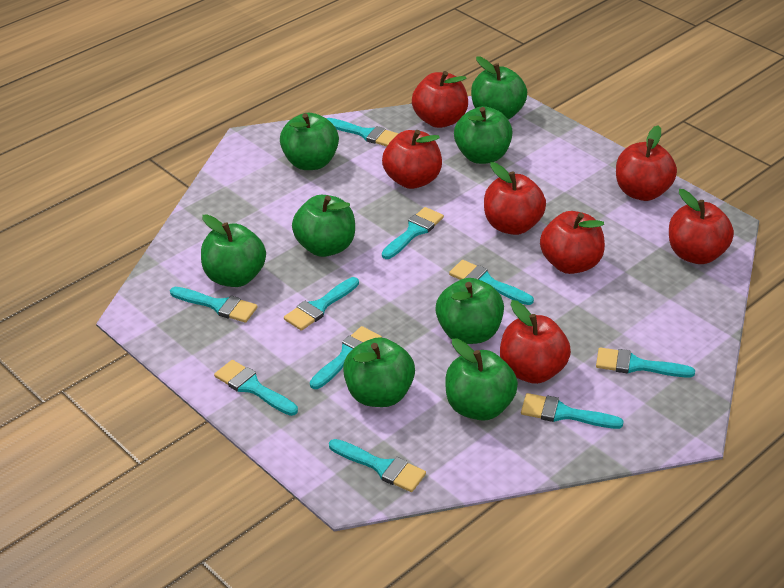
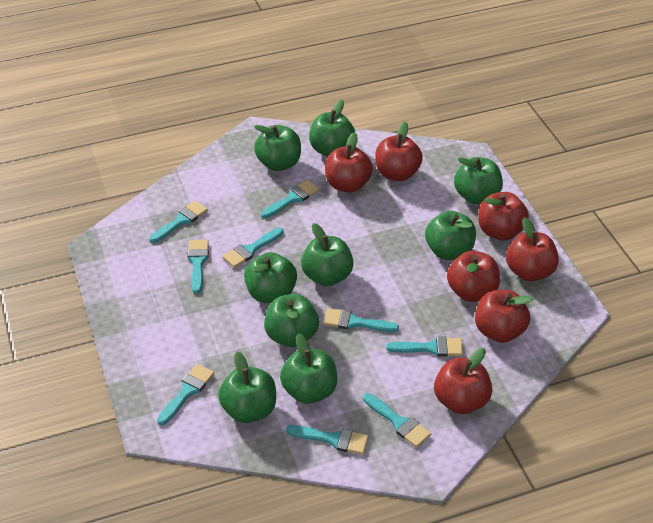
green apple: 8 -> 9
turquoise brush: 10 -> 9

